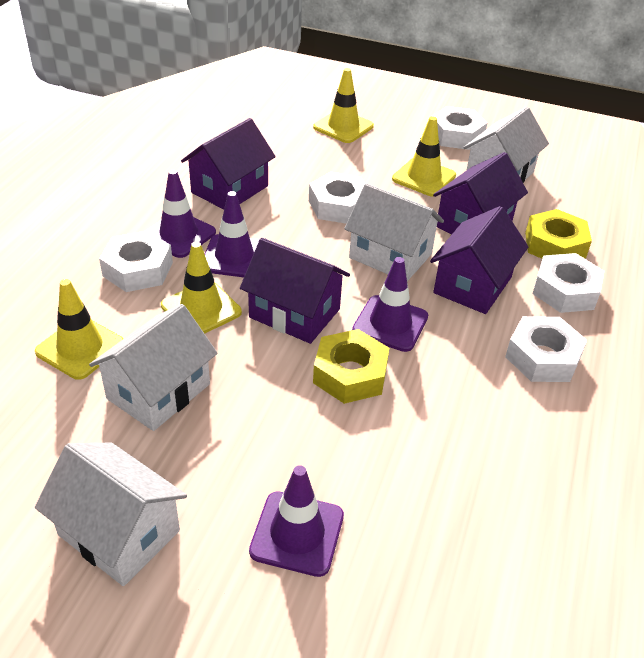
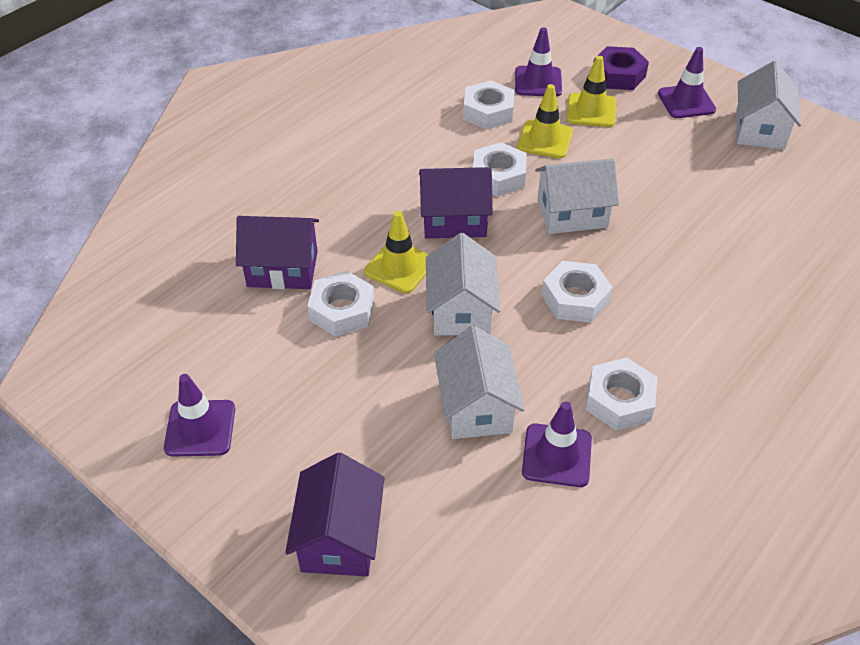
purple house: 4 -> 3
purple nut: 0 -> 1
yellow nut: 2 -> 0
yellow traffic cone: 4 -> 3

